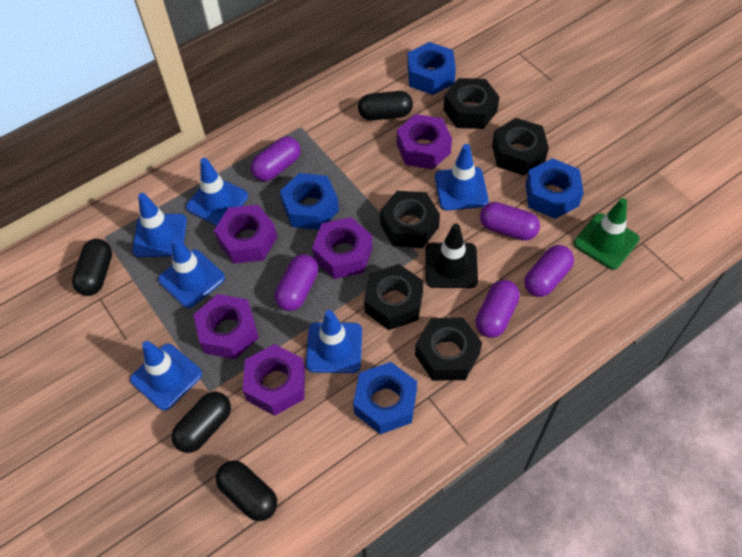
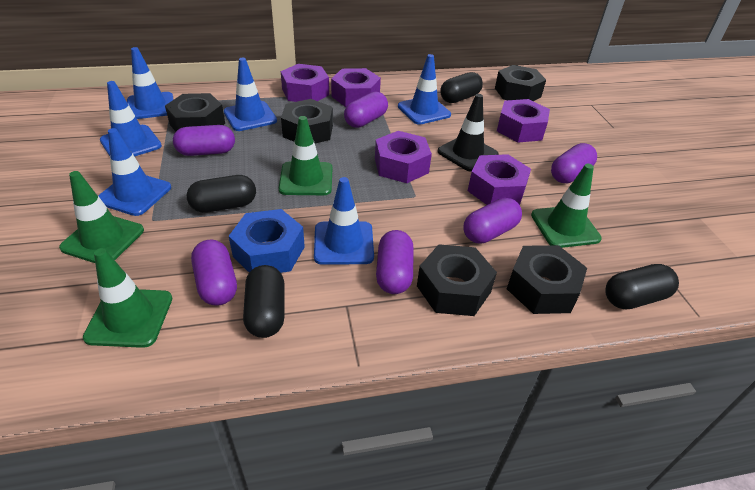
blue nut: 4 -> 1
green traffic cone: 1 -> 4
purple capsule: 5 -> 6

